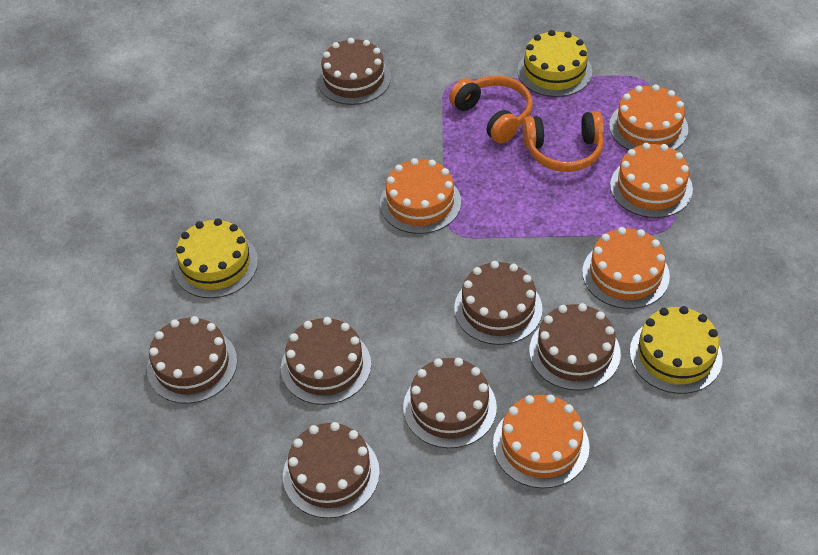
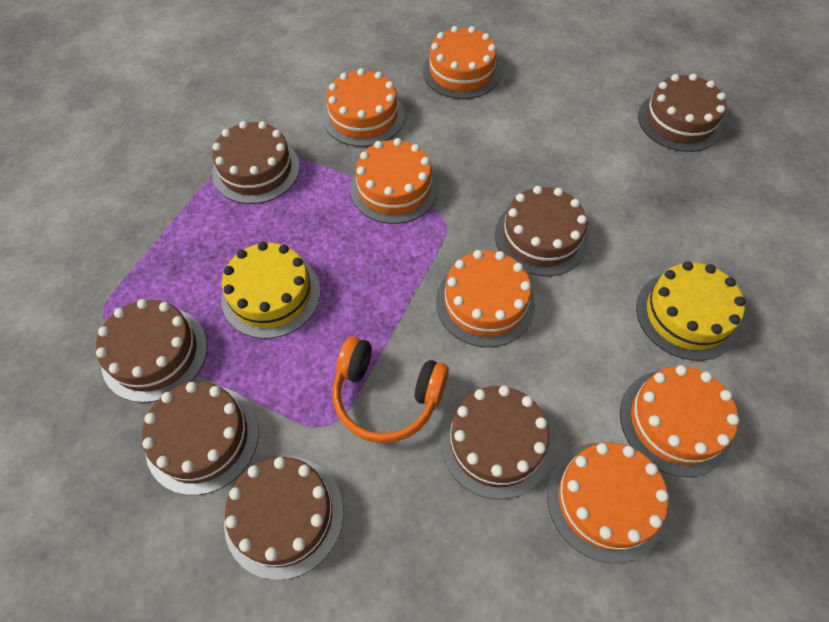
orange cake: 5 -> 6
orange headphones: 2 -> 1
yellow cake: 3 -> 2

